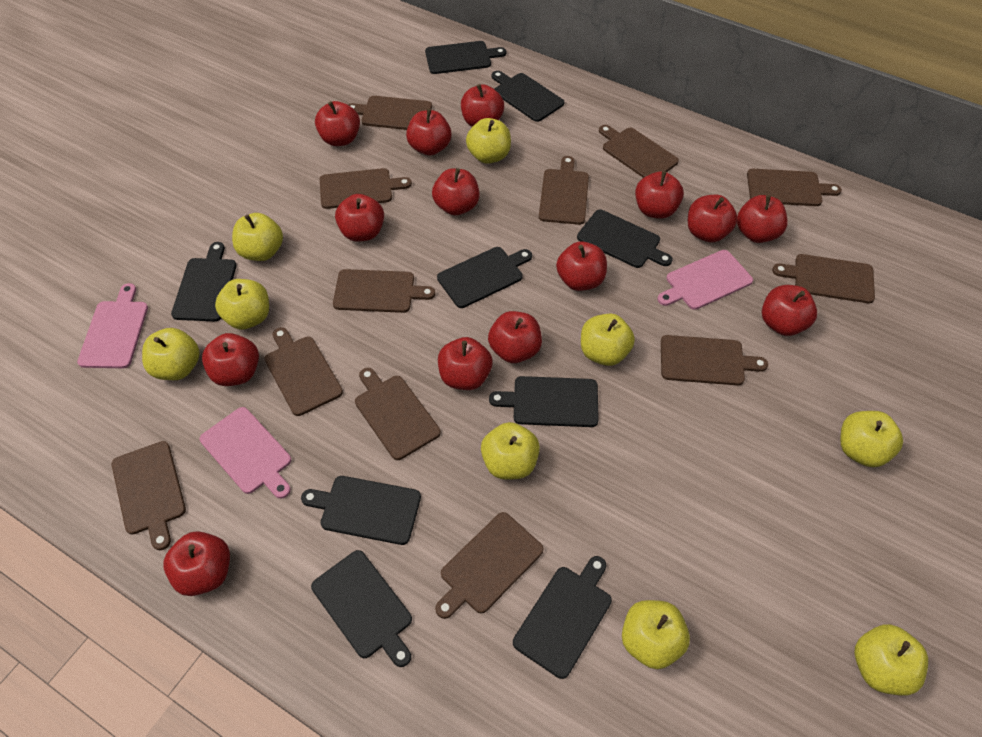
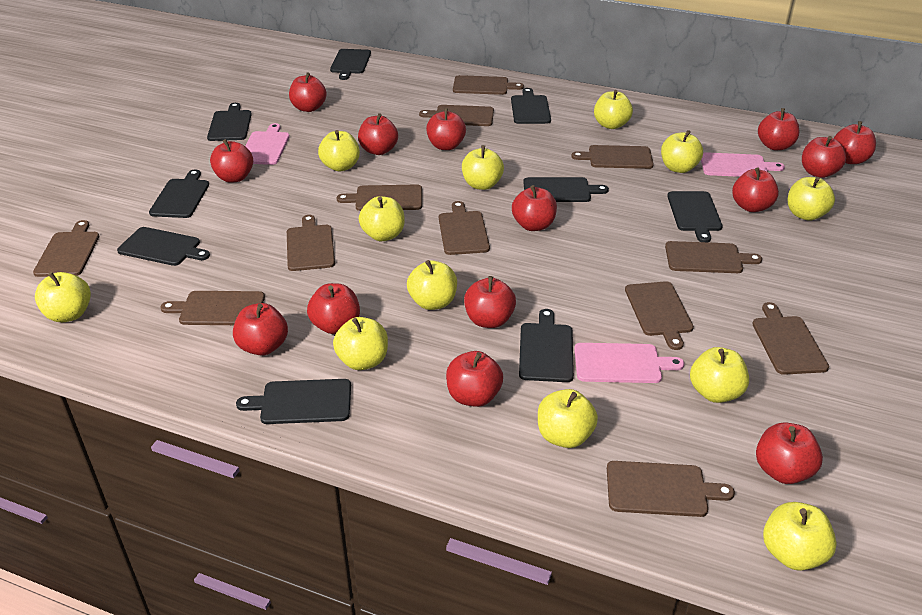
yellow apple: 9 -> 12

